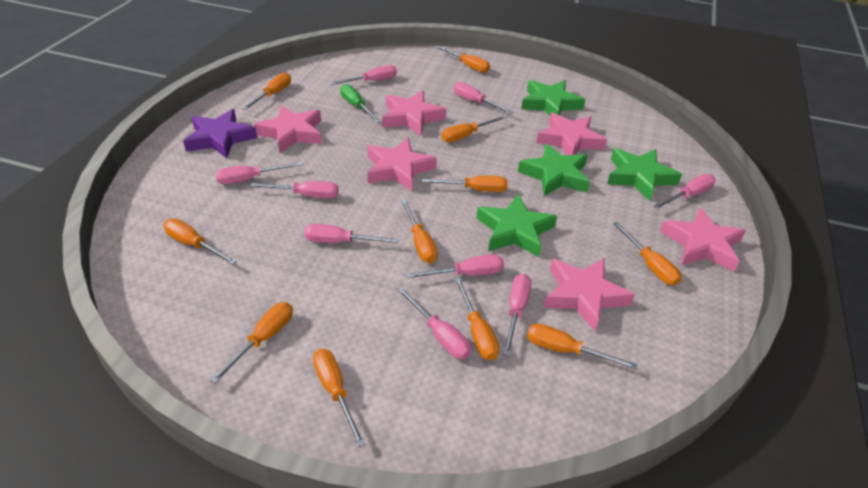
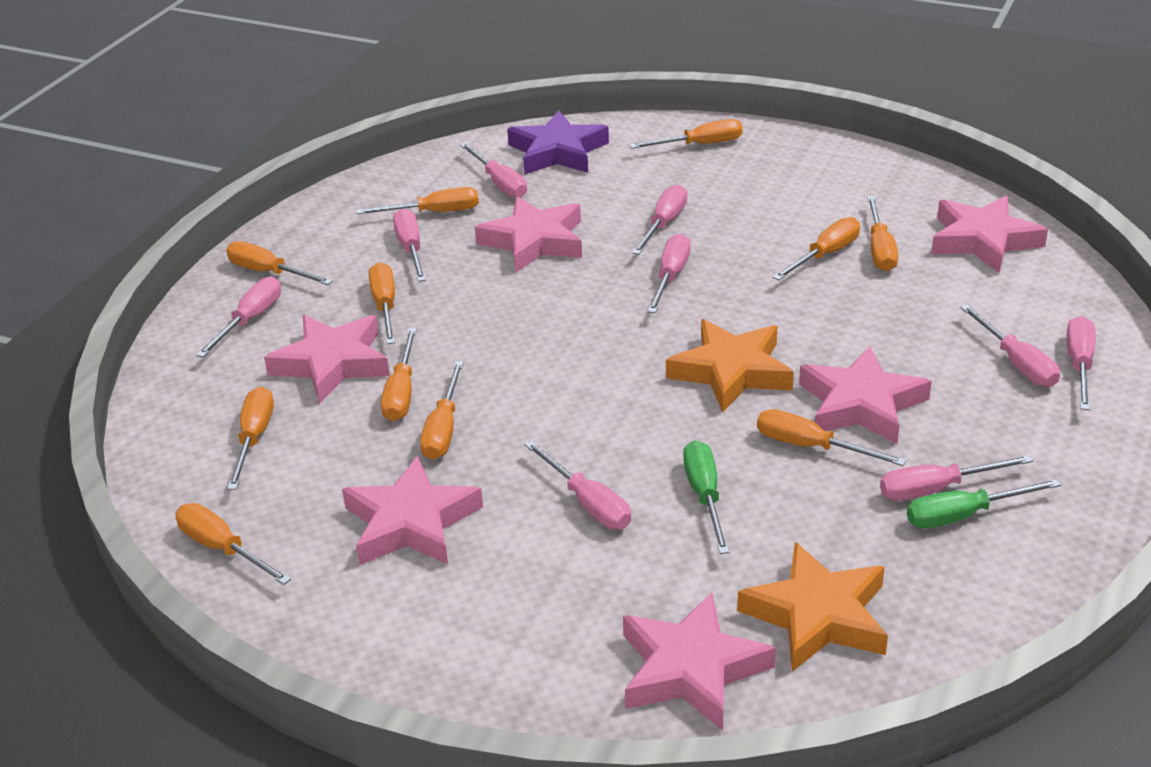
green screwdriver: 1 -> 2
green star: 4 -> 0
orange star: 0 -> 2

